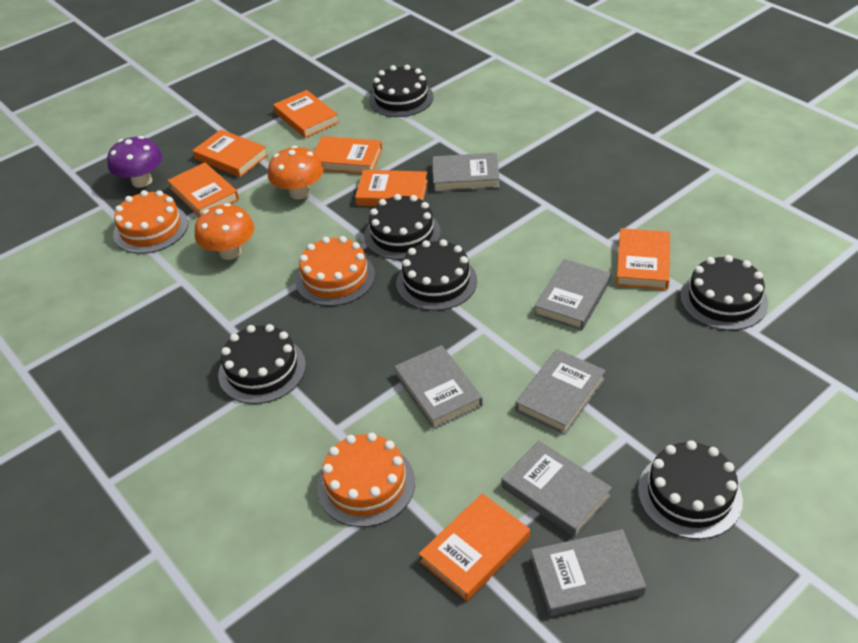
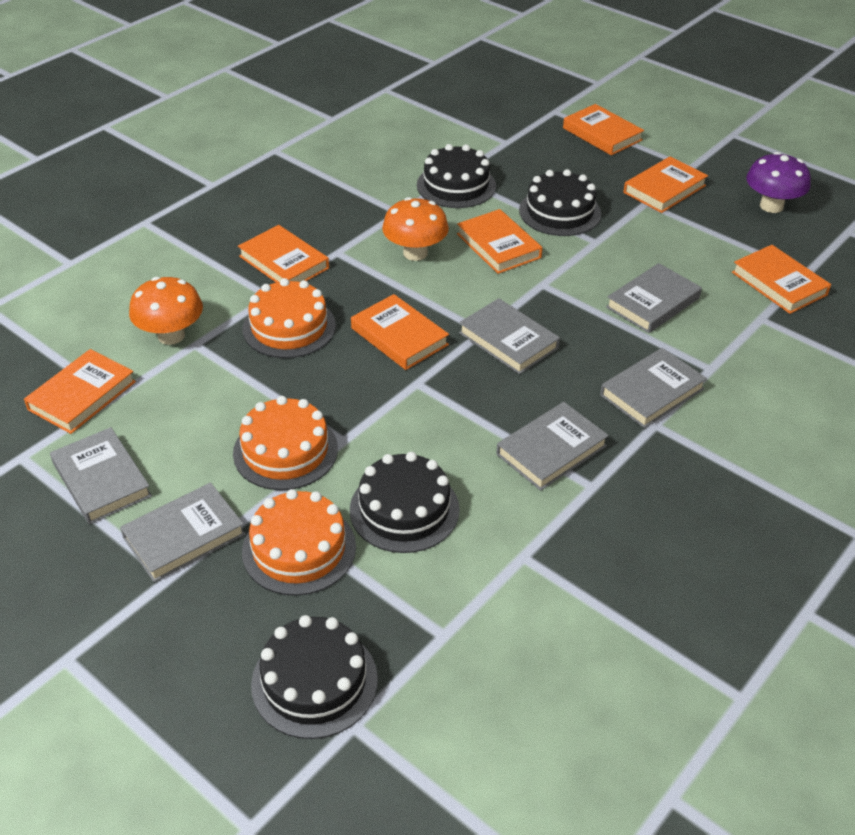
black cake: 6 -> 4

